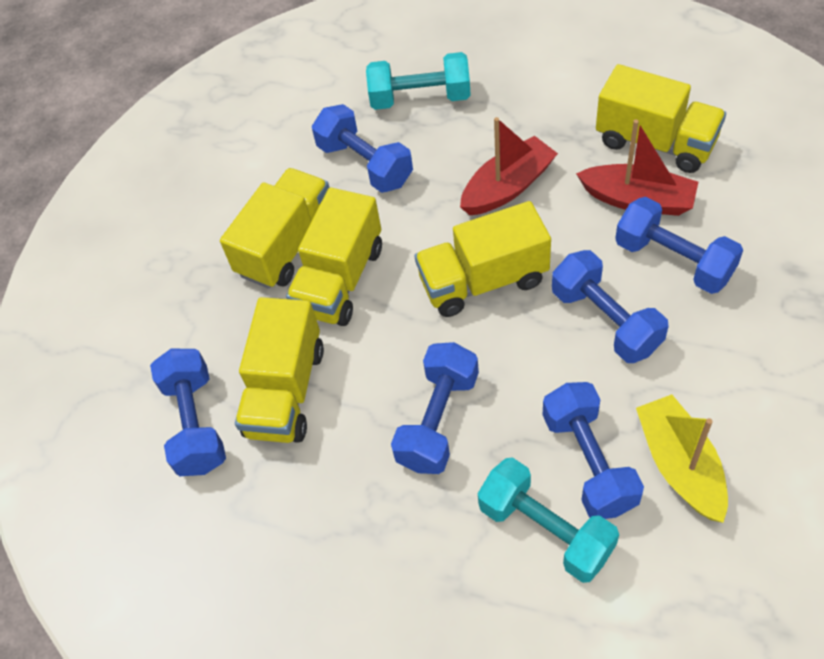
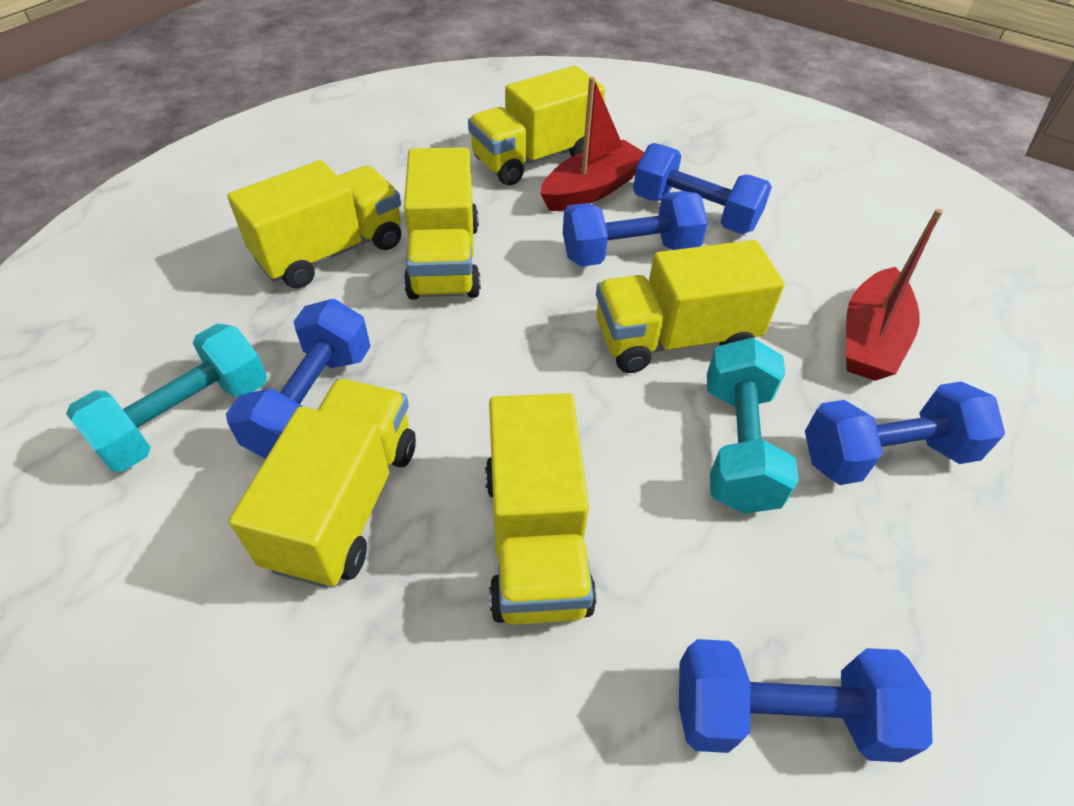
blue dumbbell: 6 -> 5
yellow boat: 1 -> 0
yellow truck: 5 -> 6

